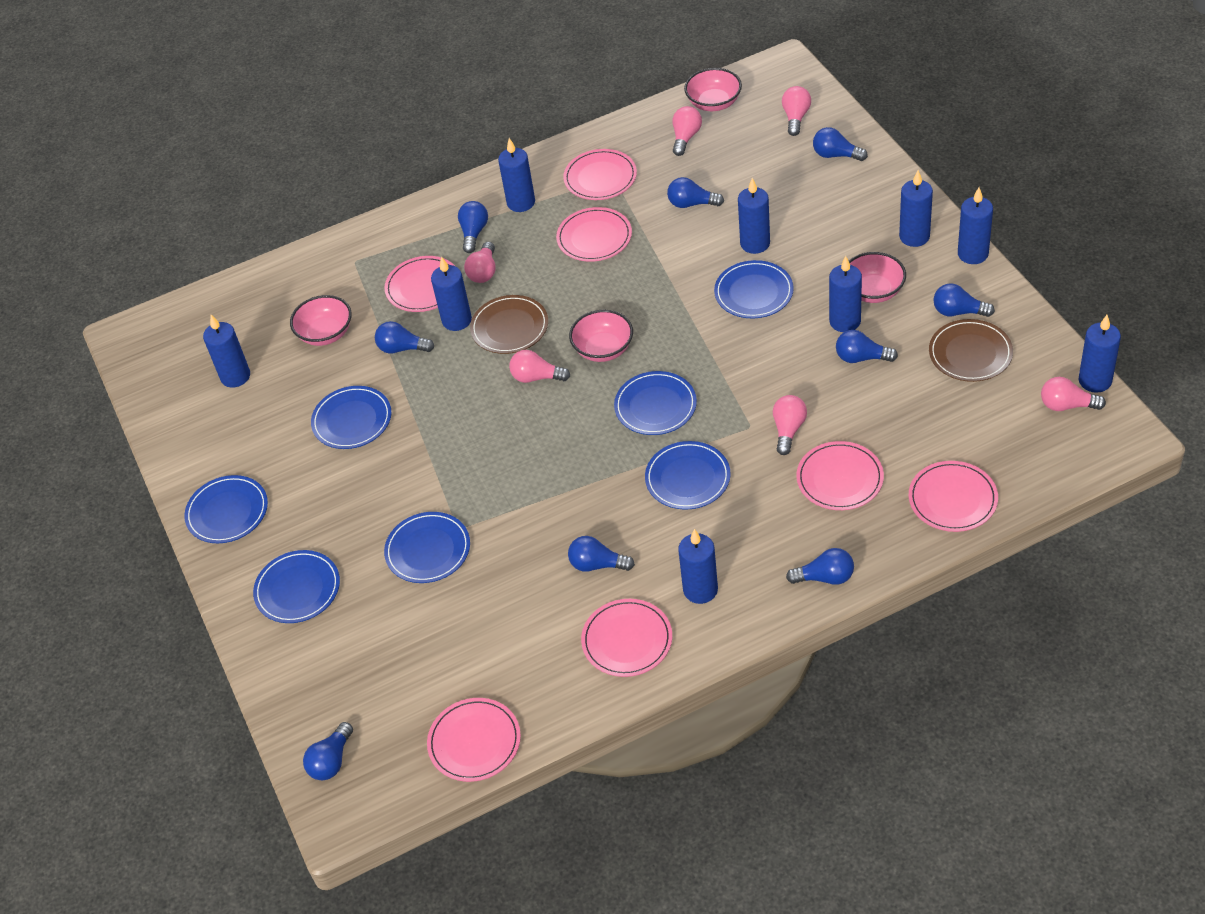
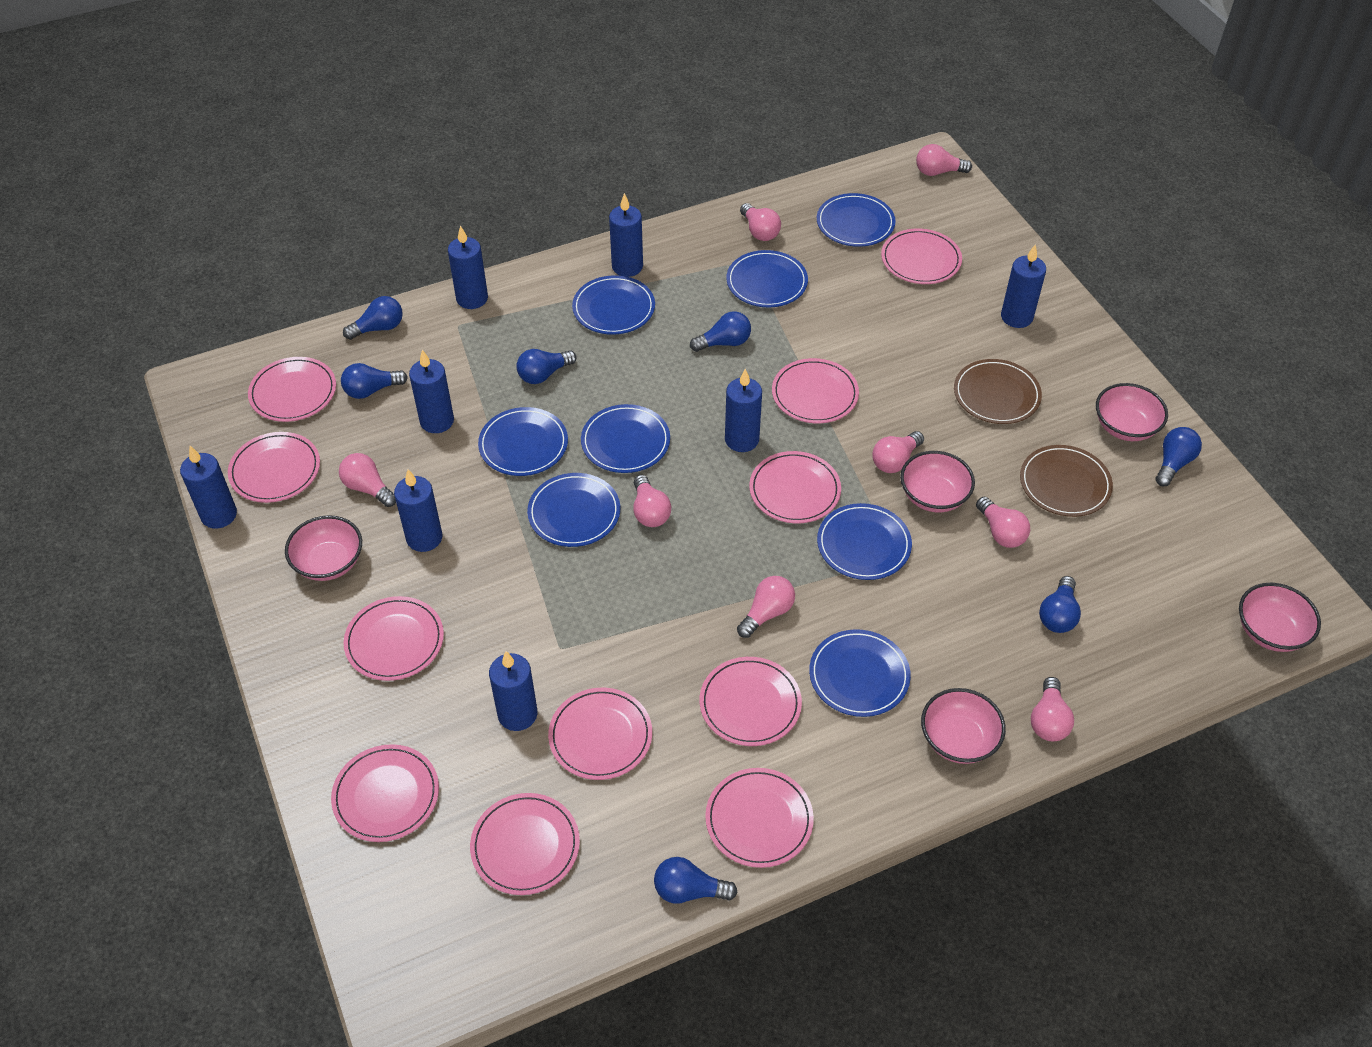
blue candle: 9 -> 8
blue light bulb: 9 -> 7
blue plate: 7 -> 8
pink bowl: 4 -> 5
pink light bulb: 6 -> 8
pink plate: 7 -> 11

